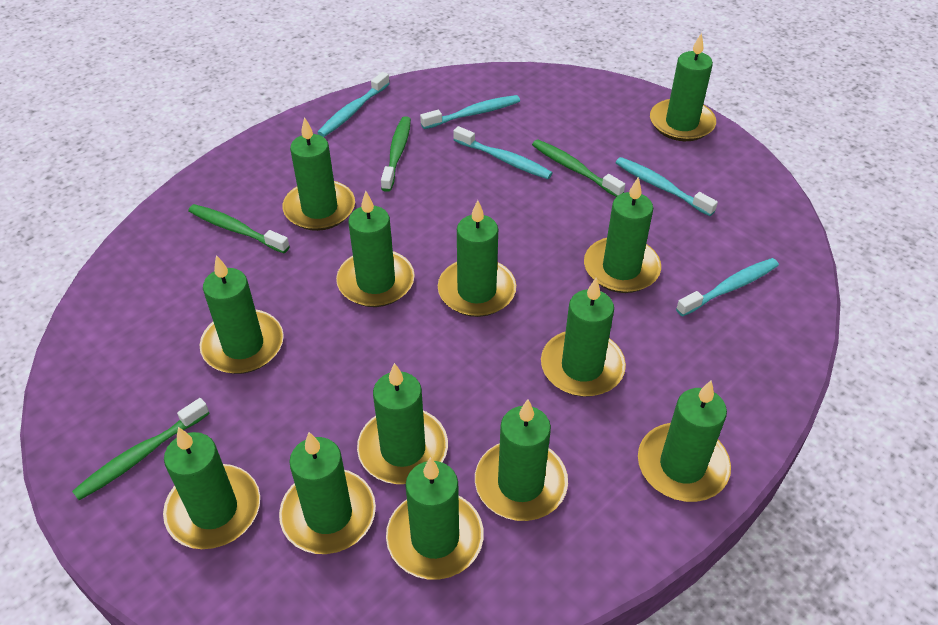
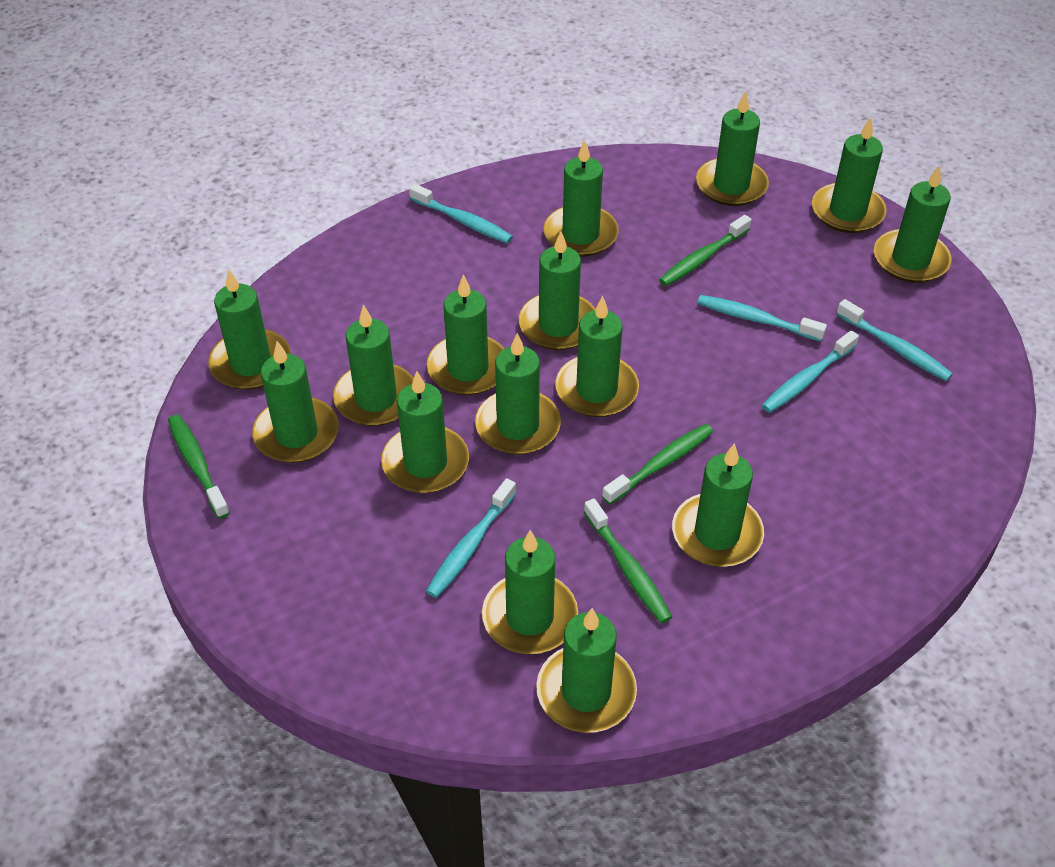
green candle: 13 -> 15

